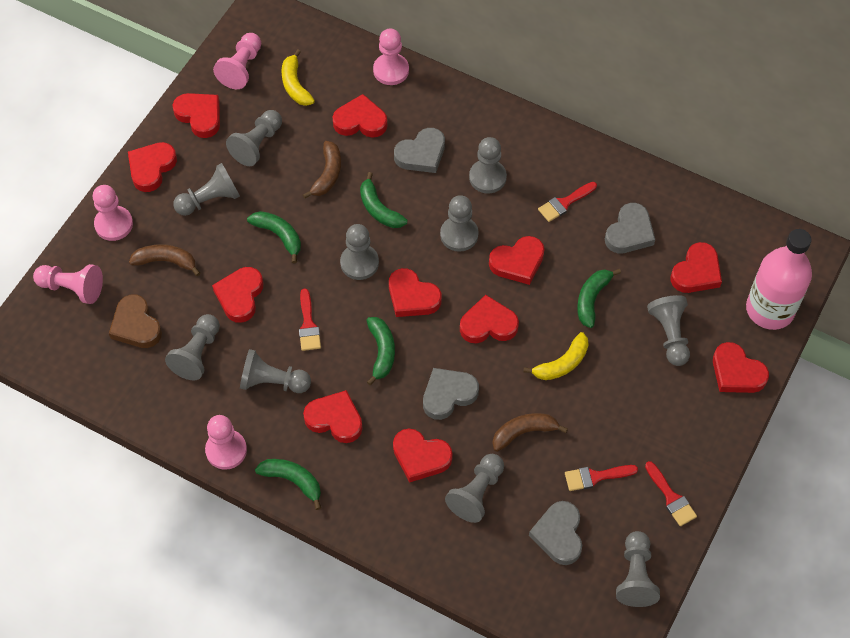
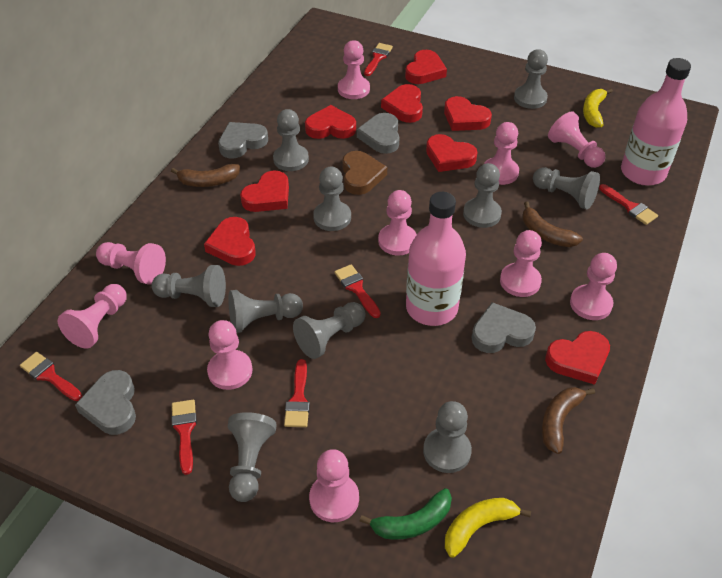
green banana: 5 -> 1
pink bottle: 1 -> 2
pink pawn: 5 -> 10
red brush: 4 -> 6
red heart: 11 -> 8

